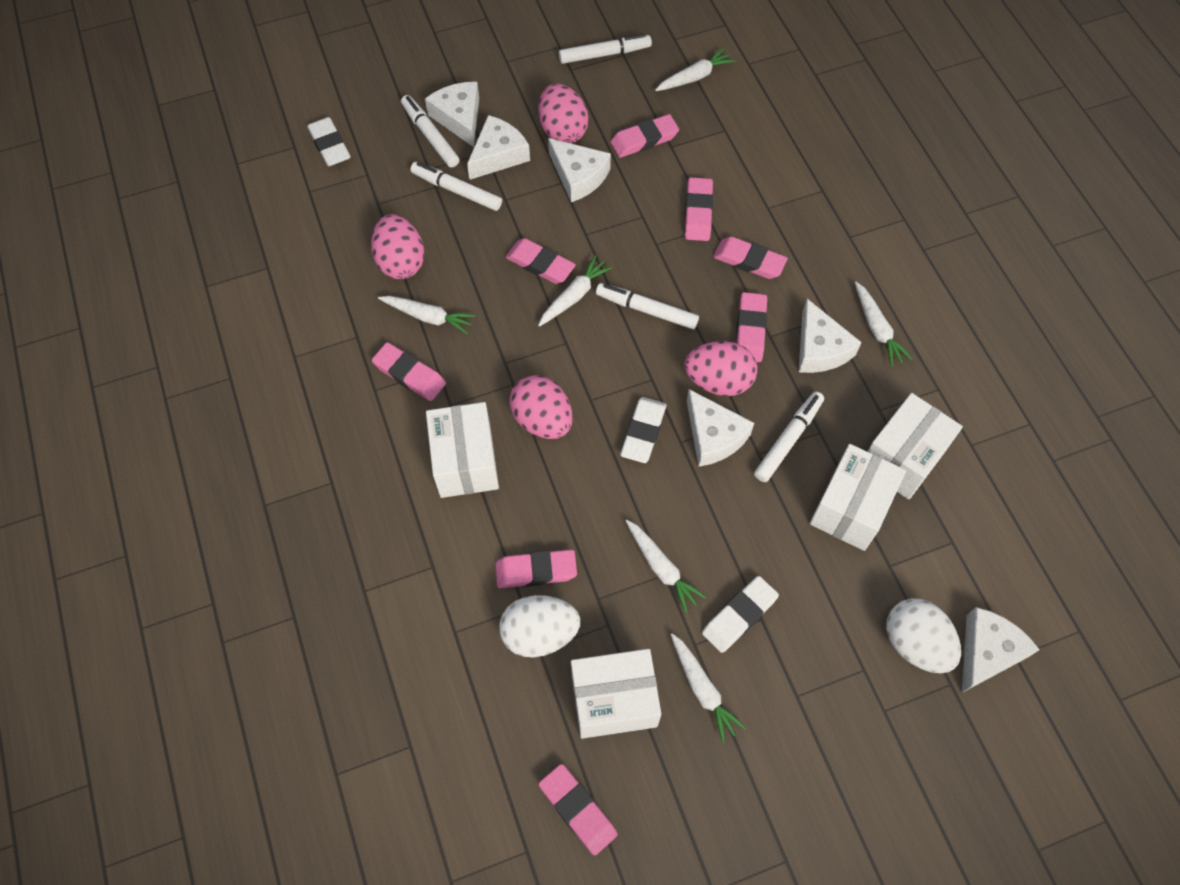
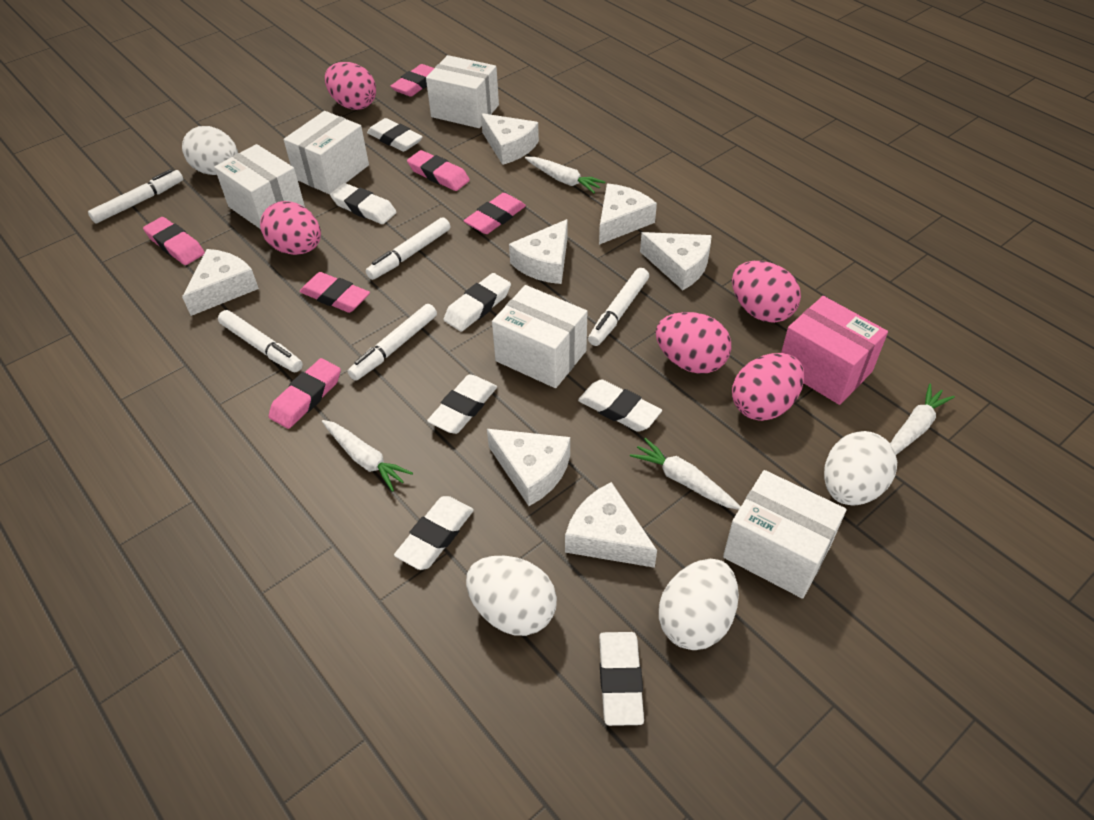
pink box: 0 -> 1
pink egg: 4 -> 5
pink eraser: 8 -> 6
white box: 4 -> 5
white carrot: 6 -> 4
white cheese: 6 -> 7
white egg: 2 -> 4
white eraser: 3 -> 7

